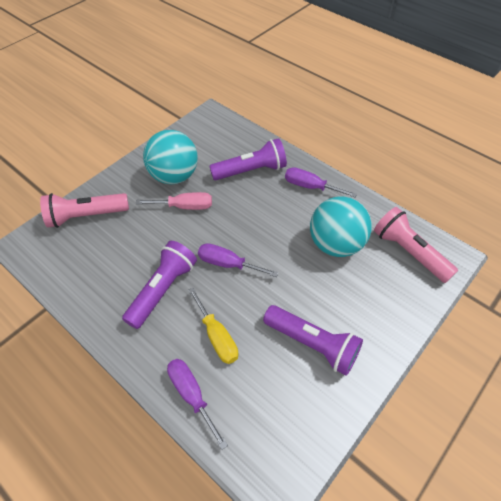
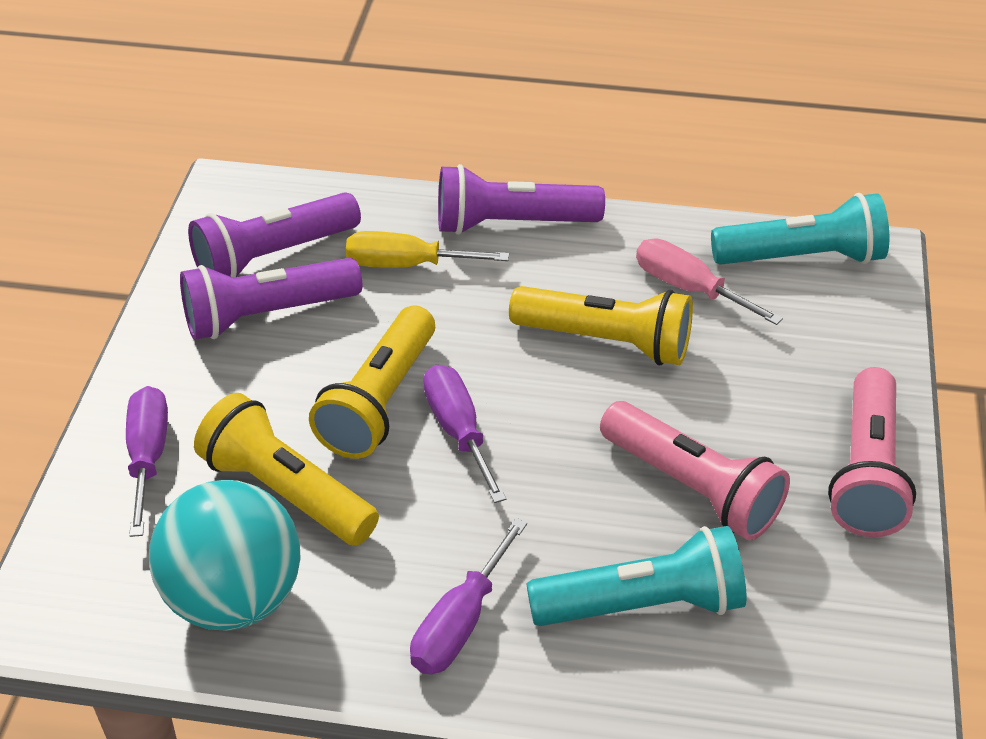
turquoise ball: 2 -> 1
turquoise flashlight: 0 -> 2
yellow flashlight: 0 -> 3

